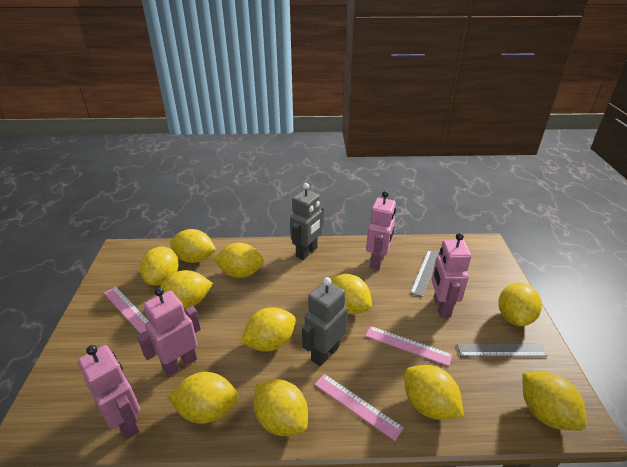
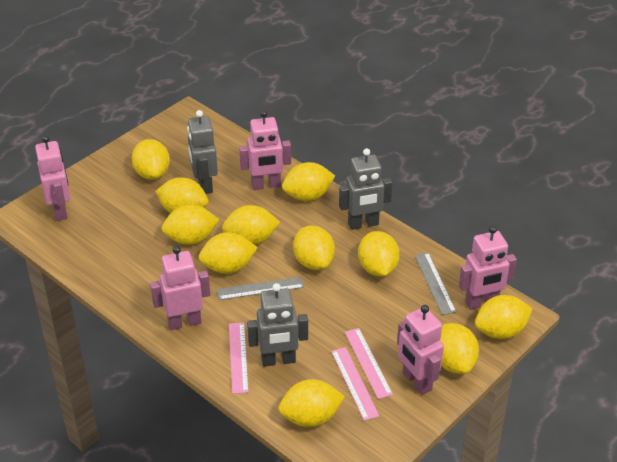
grey robot: 2 -> 3
pink robot: 4 -> 5

